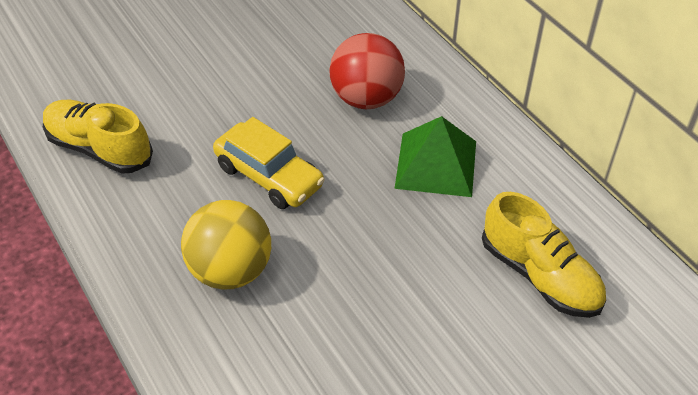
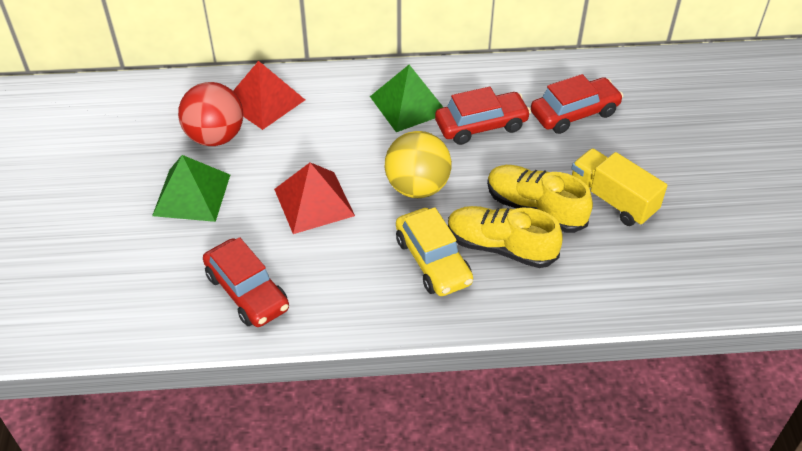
green pyramid: 1 -> 2
red car: 0 -> 3
red pyramid: 0 -> 2
yellow truck: 0 -> 1

